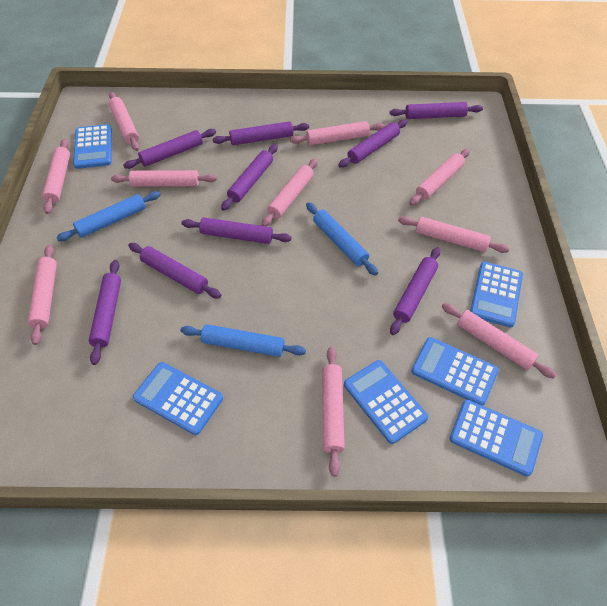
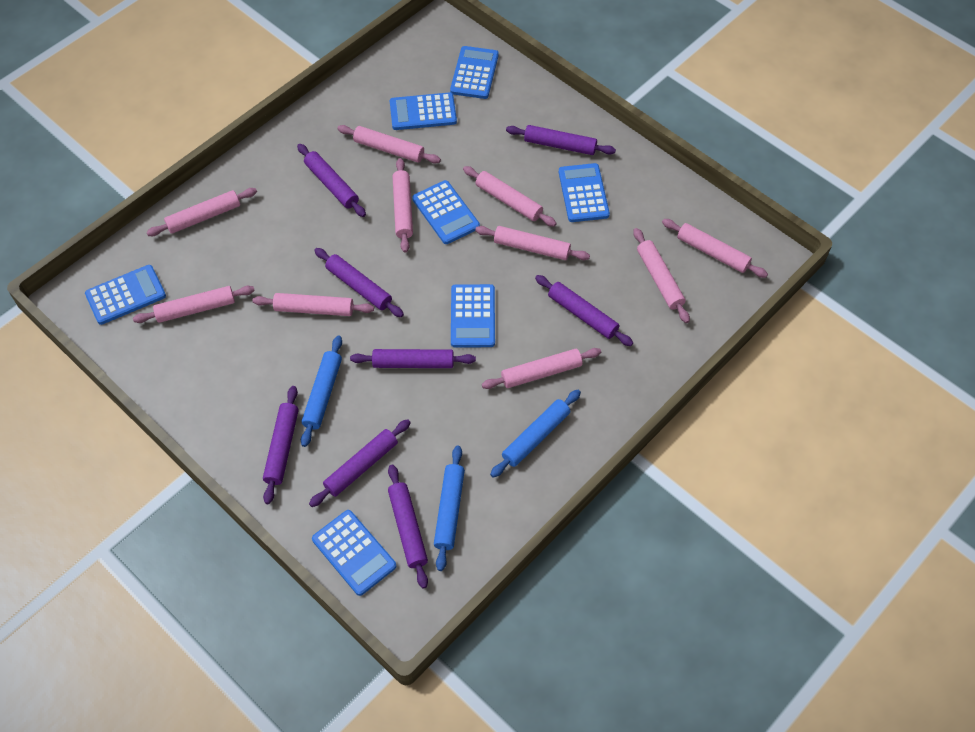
blue calculator: 6 -> 7
purple rolling pin: 9 -> 8

